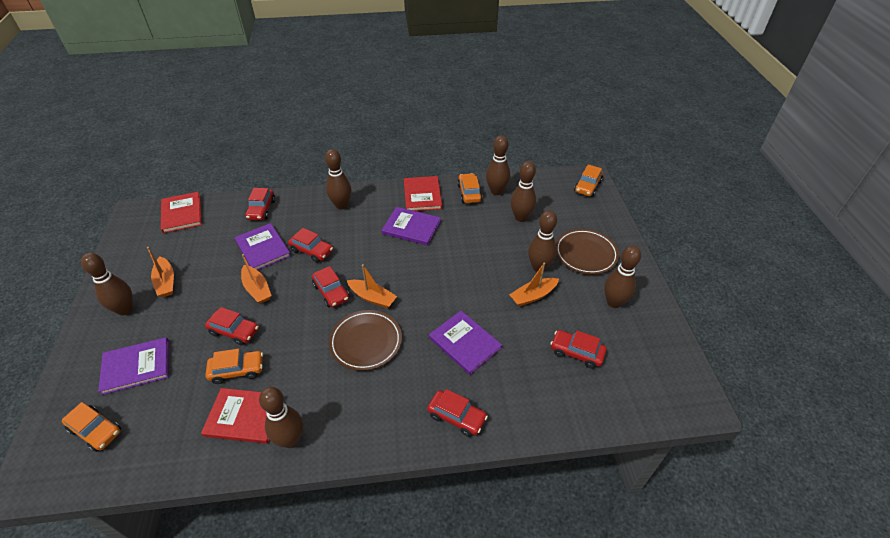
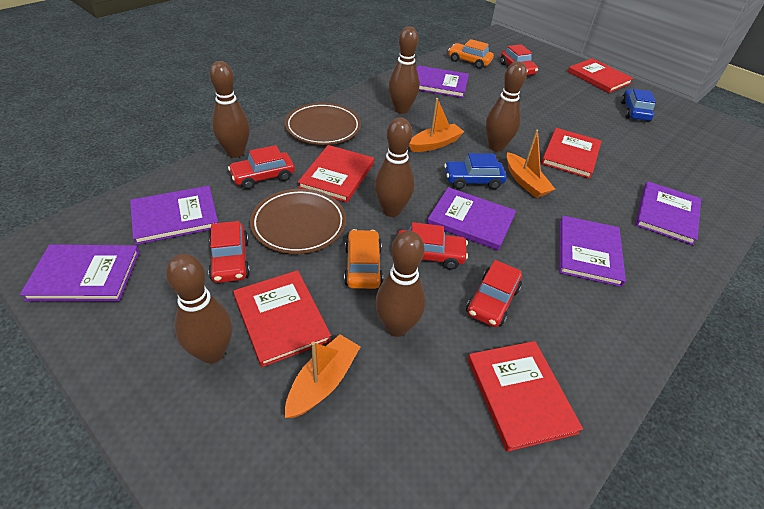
blue car: 0 -> 2
brown bowling pin: 7 -> 6
orange boat: 4 -> 3
orange car: 4 -> 2
purple book: 4 -> 6
red book: 3 -> 5
red car: 6 -> 5

